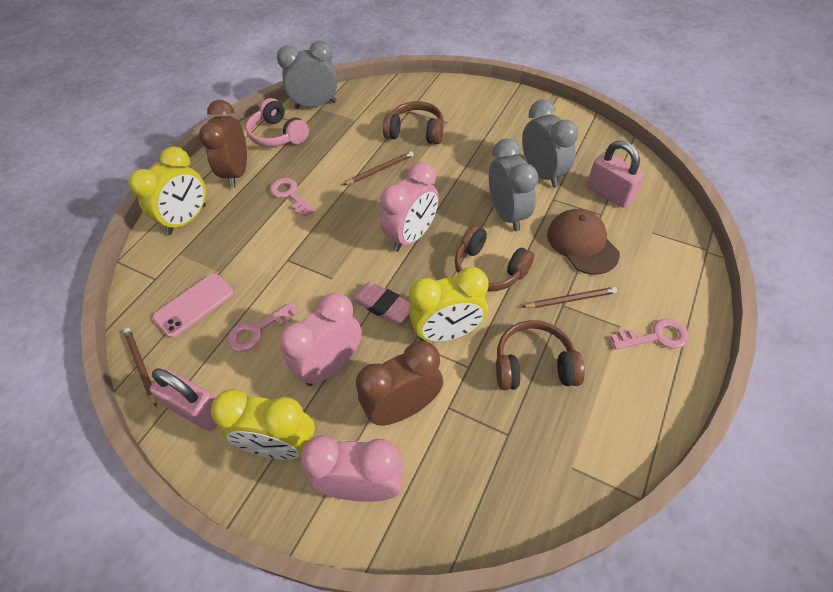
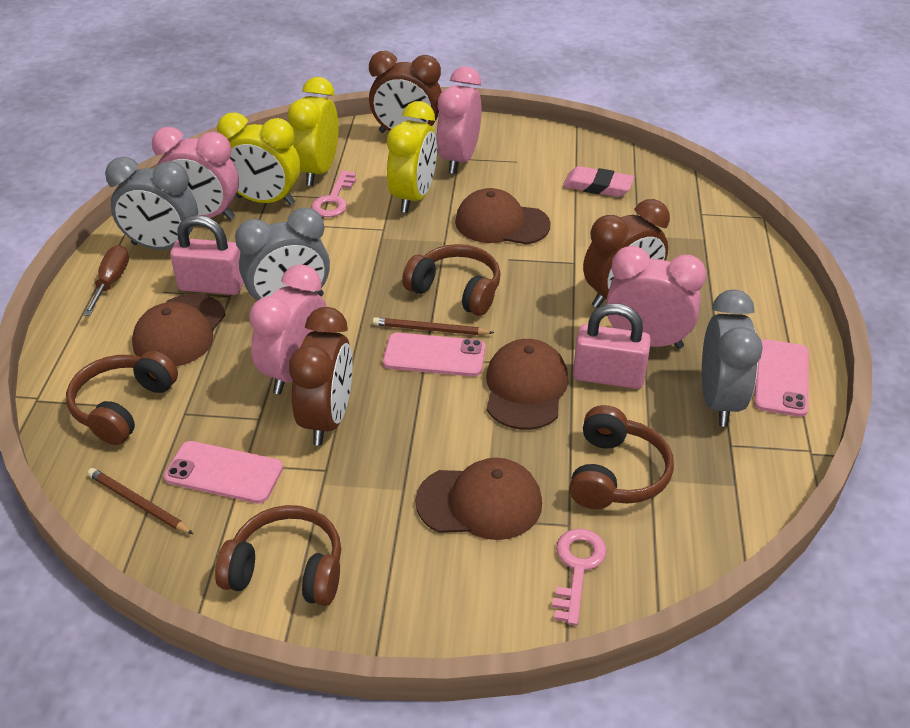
brown cap: 1 -> 4
brown clock: 2 -> 3
brown headphones: 3 -> 4
brown pencil: 3 -> 2
brown screwdriver: 0 -> 1
pink clock: 3 -> 4
pink headphones: 1 -> 0
pink key: 3 -> 2
pink phone: 1 -> 3

